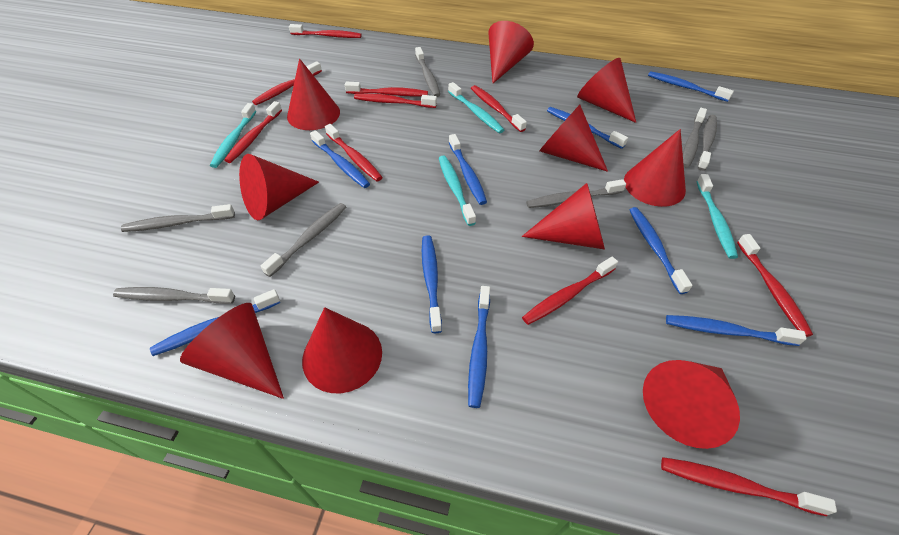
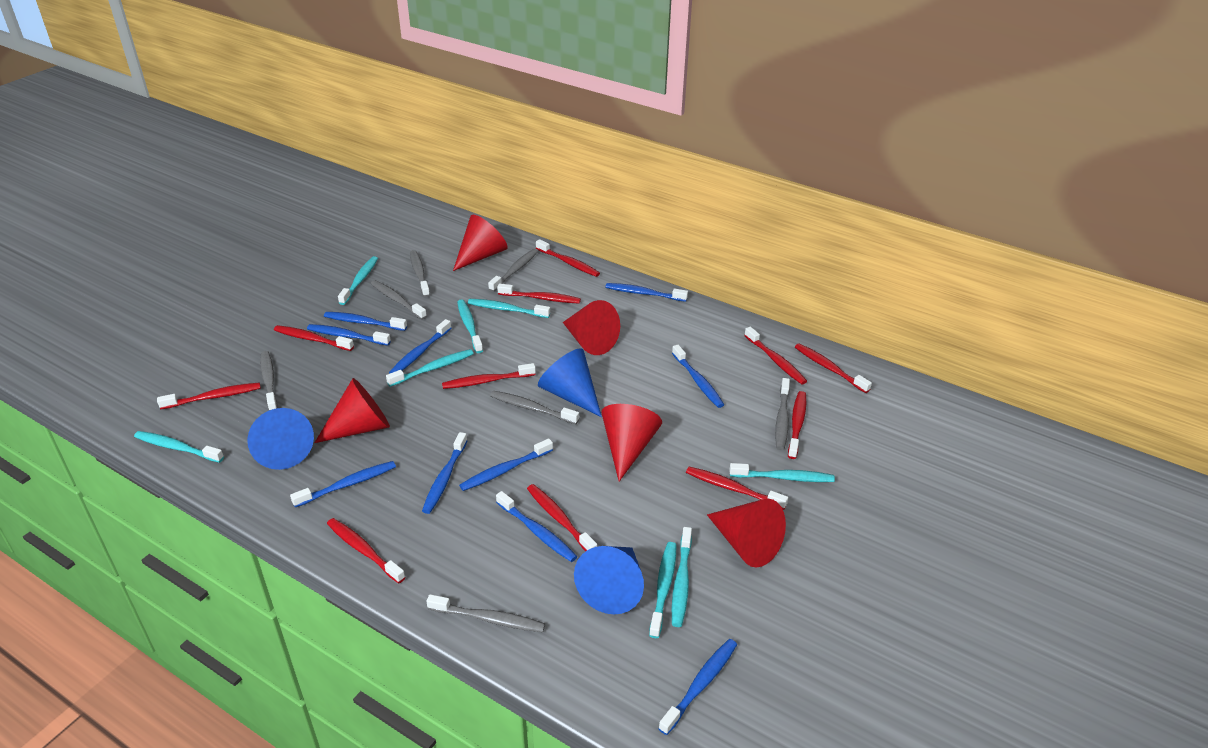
blue cone: 0 -> 3
blue toothbrush: 9 -> 10
red cone: 10 -> 5
red toothbrush: 10 -> 11
turquoise toothbrush: 4 -> 8

